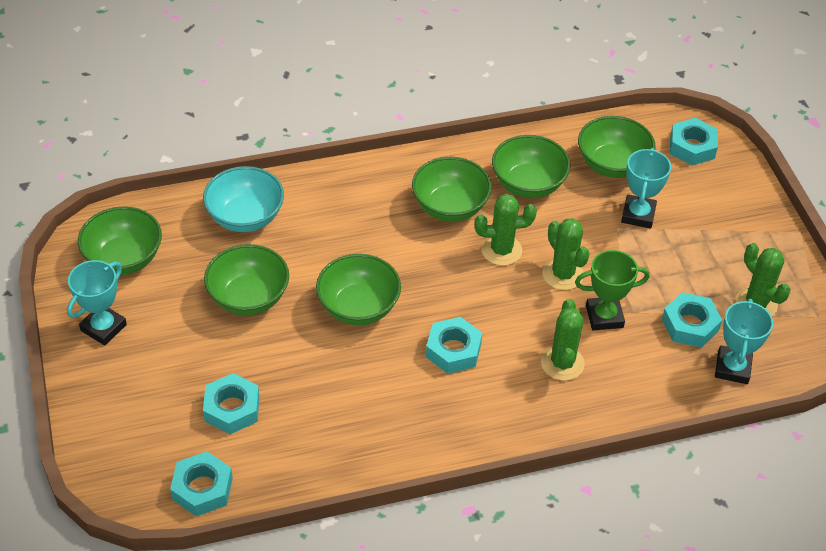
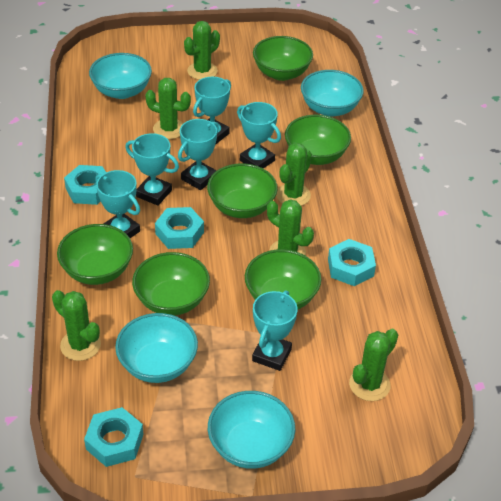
green cactus: 4 -> 6
green trophy: 1 -> 0
turquoise bowl: 1 -> 4
turquoise nut: 5 -> 4
turquoise trophy: 3 -> 6

